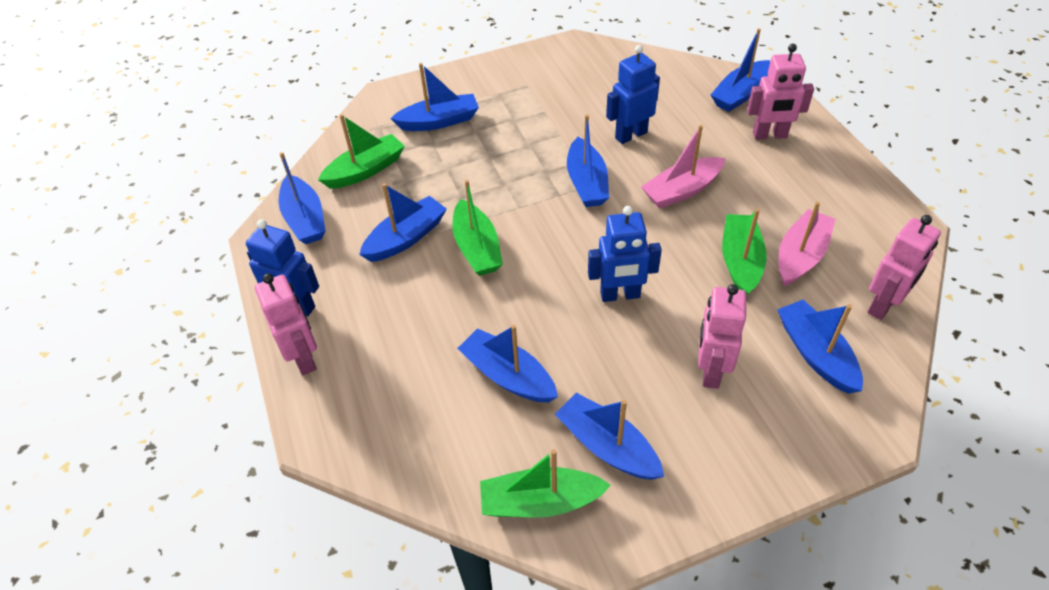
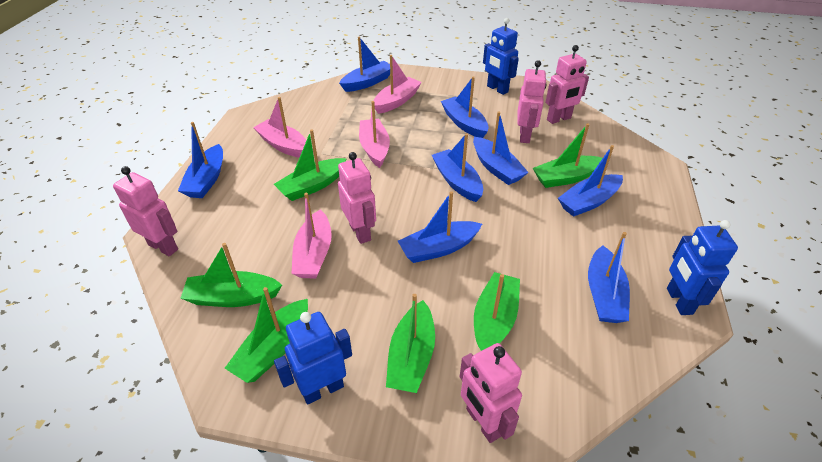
green boat: 4 -> 6
pink boat: 2 -> 4
pink robot: 4 -> 5

